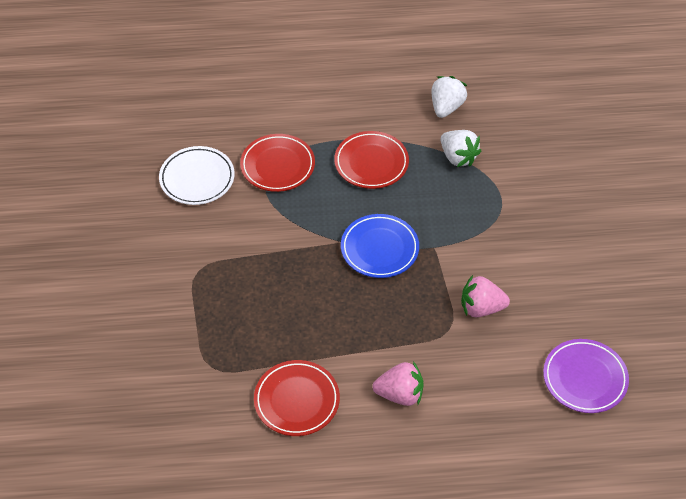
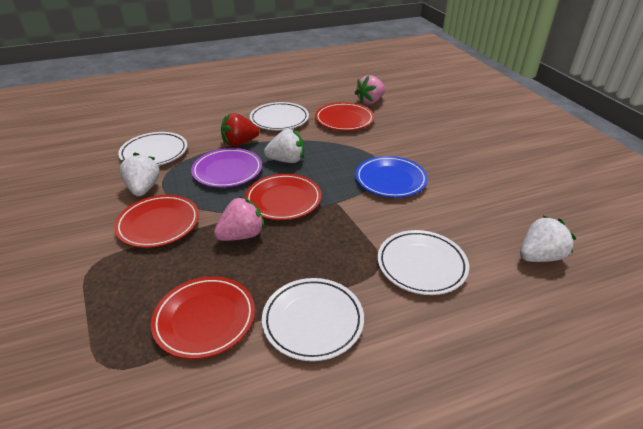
red plate: 3 -> 4
red strawberry: 0 -> 1
white plate: 1 -> 4
white strawberry: 2 -> 3

